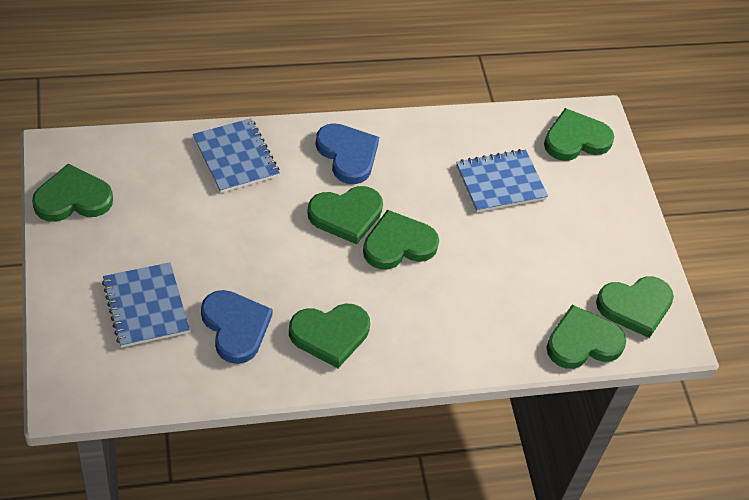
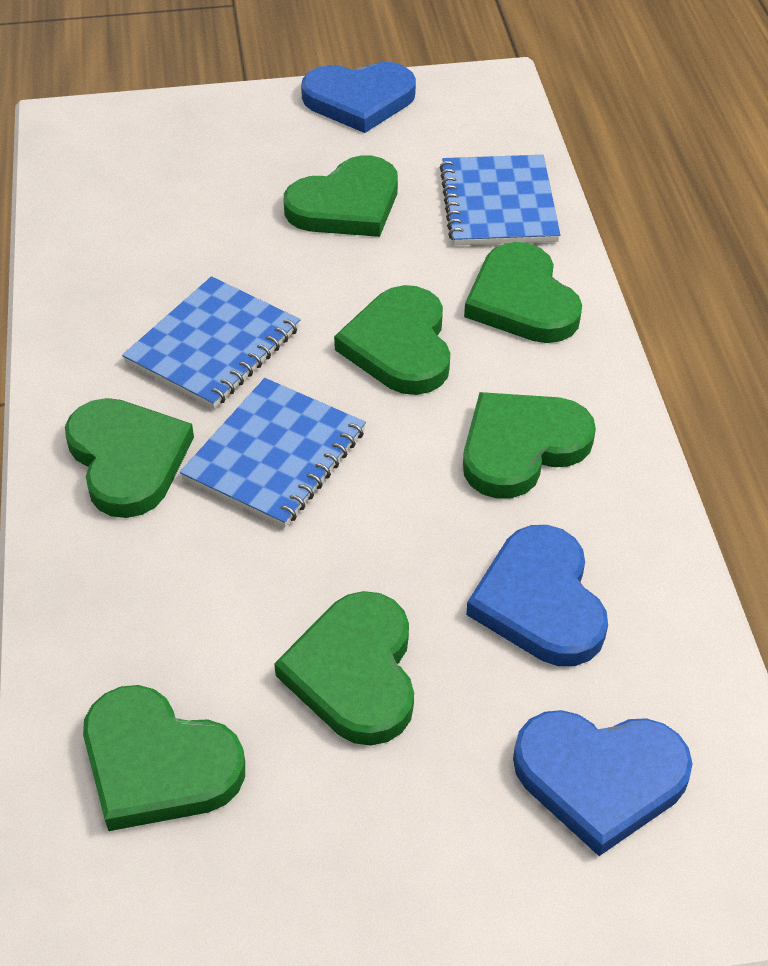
blue heart: 2 -> 3

